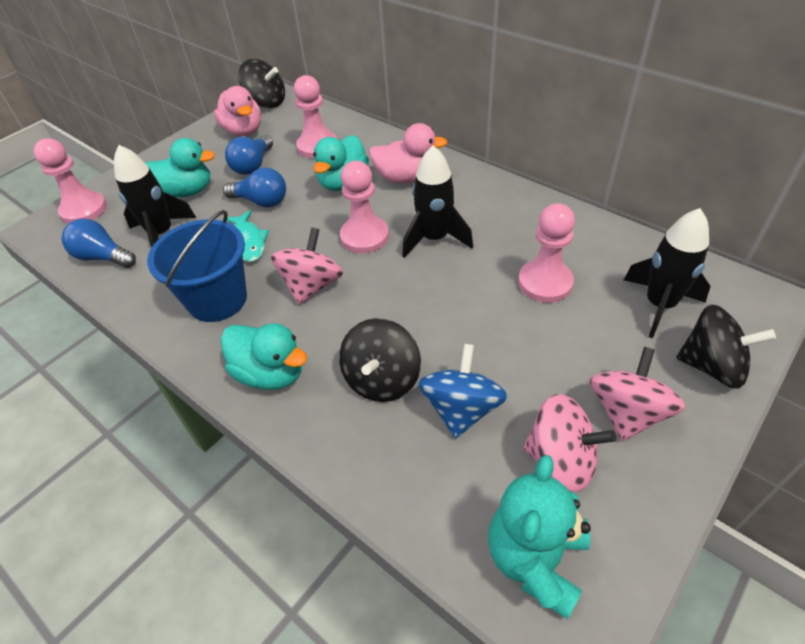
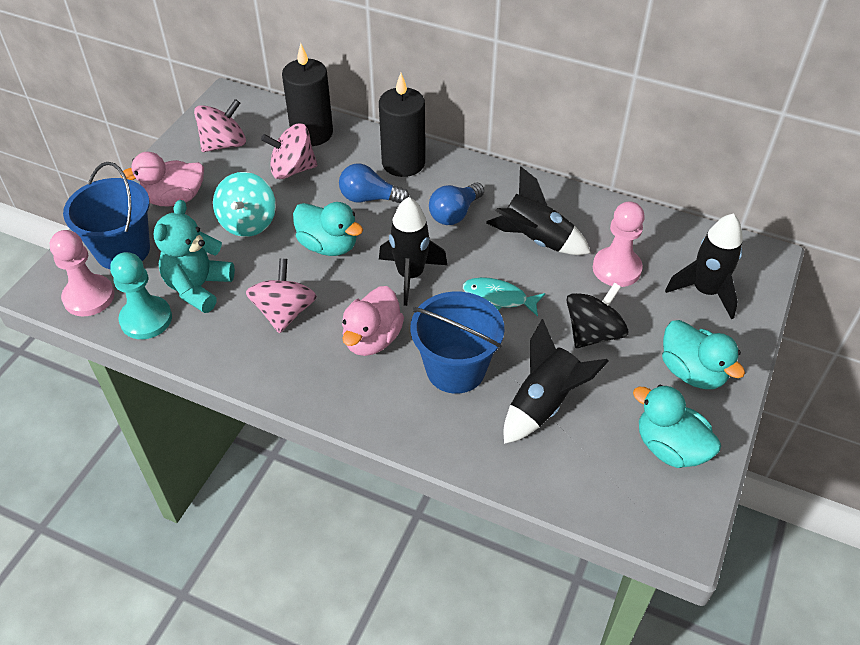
black candle: 0 -> 2
black rocket: 3 -> 4
black spinning top: 3 -> 1
blue bucket: 1 -> 2
blue light bulb: 3 -> 2
blue spinning top: 1 -> 0
pink pawn: 4 -> 2
turquoise pawn: 0 -> 1
turquoise spinning top: 0 -> 1

